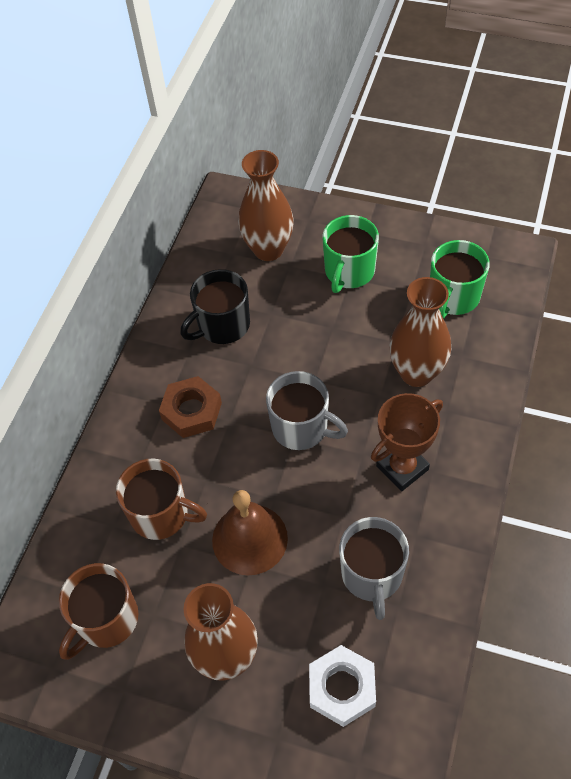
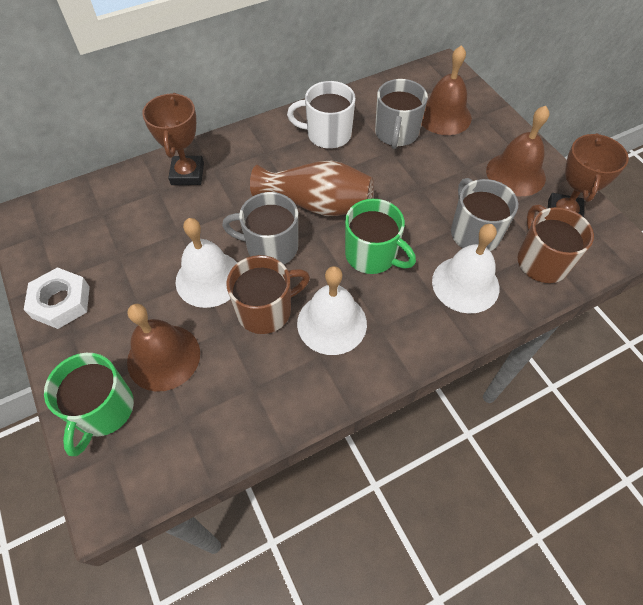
black mug: 1 -> 0
brown bell: 1 -> 3
brown nut: 1 -> 0
brown trophy: 1 -> 2
brown vase: 3 -> 1
grey mug: 2 -> 3
white bell: 0 -> 3
white mug: 0 -> 1

